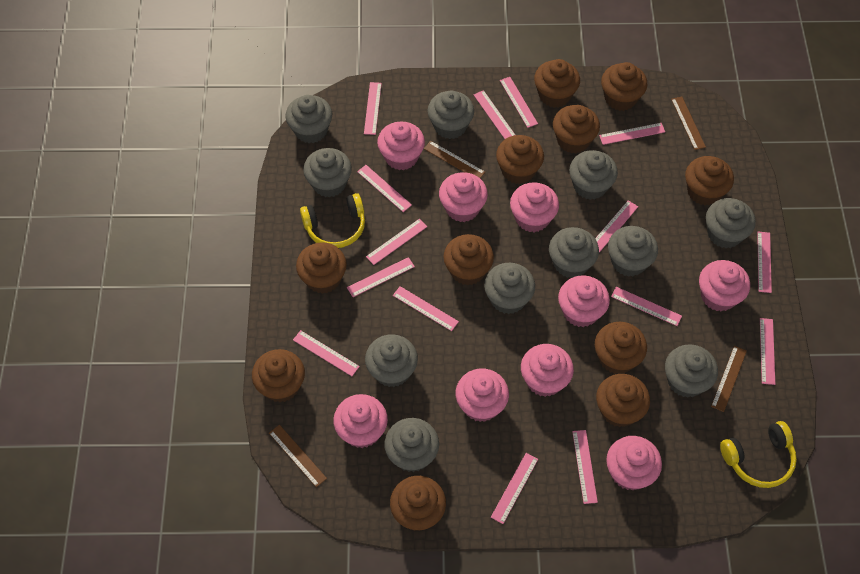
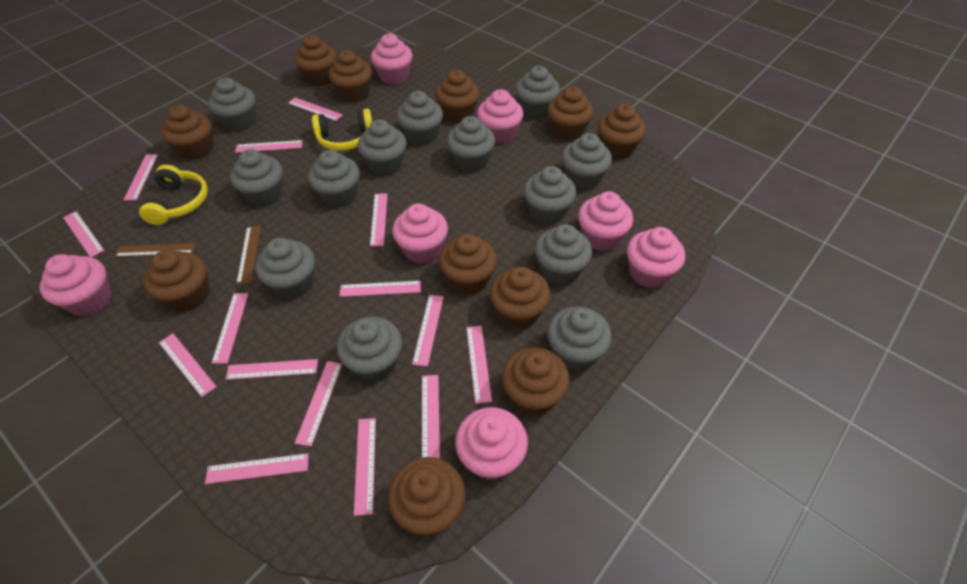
brown ruler: 4 -> 2
grey cupcake: 11 -> 13
pink cupcake: 9 -> 7

